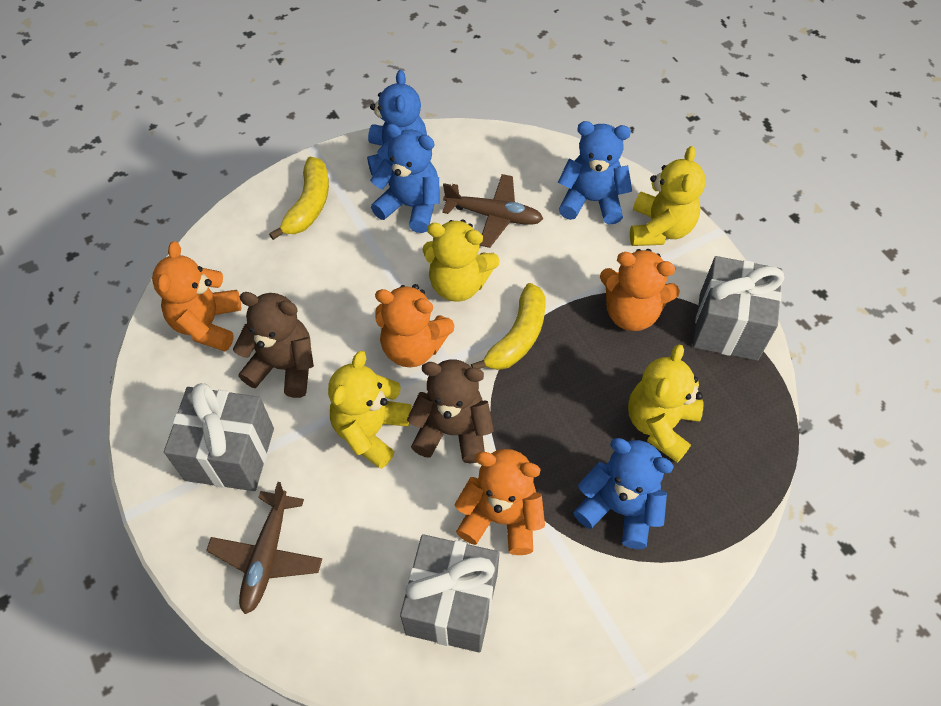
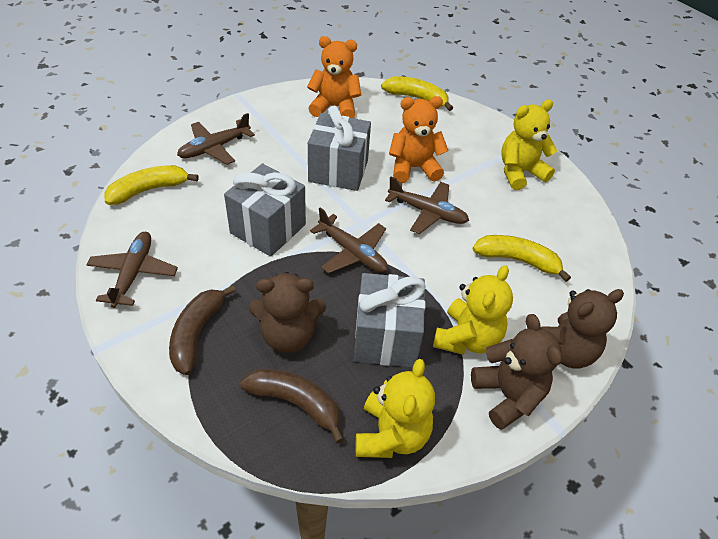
blue teddy bear: 4 -> 0
brown banana: 0 -> 2
brown plane: 2 -> 4
brown teddy bear: 2 -> 3
orange teddy bear: 4 -> 2
yellow banana: 2 -> 3
yellow teddy bear: 4 -> 3

